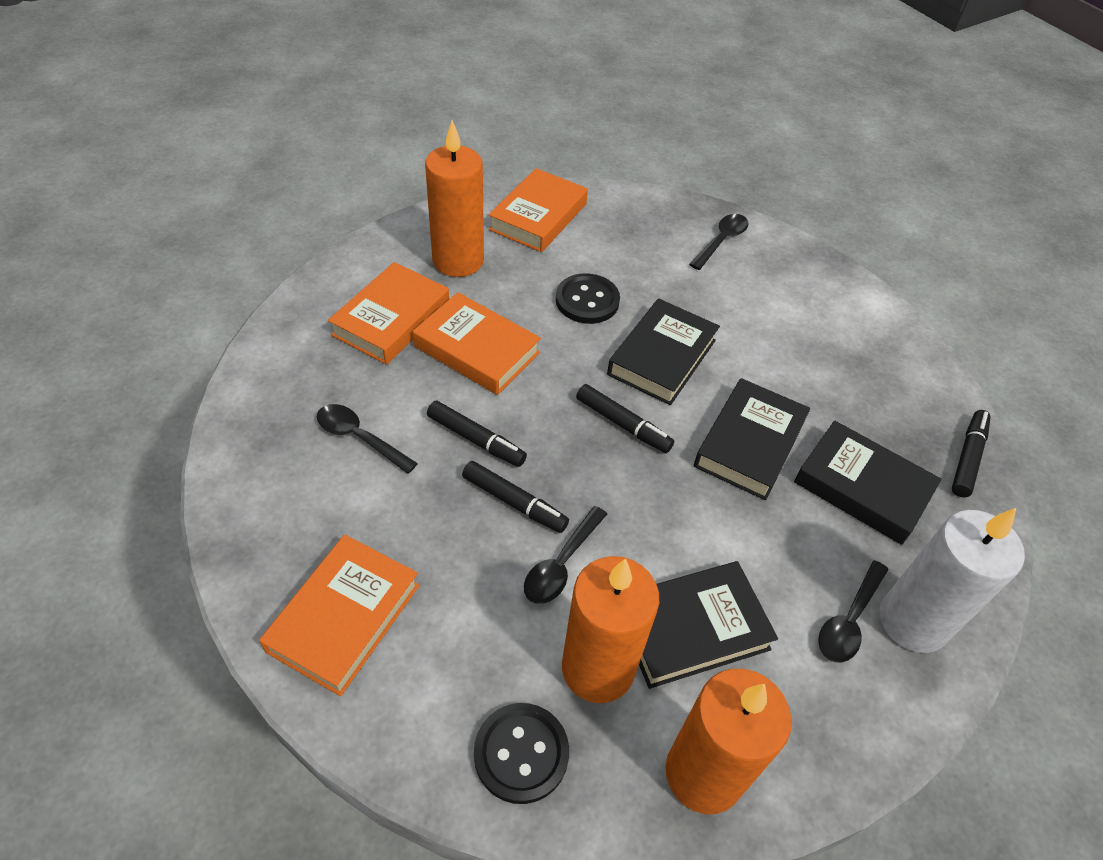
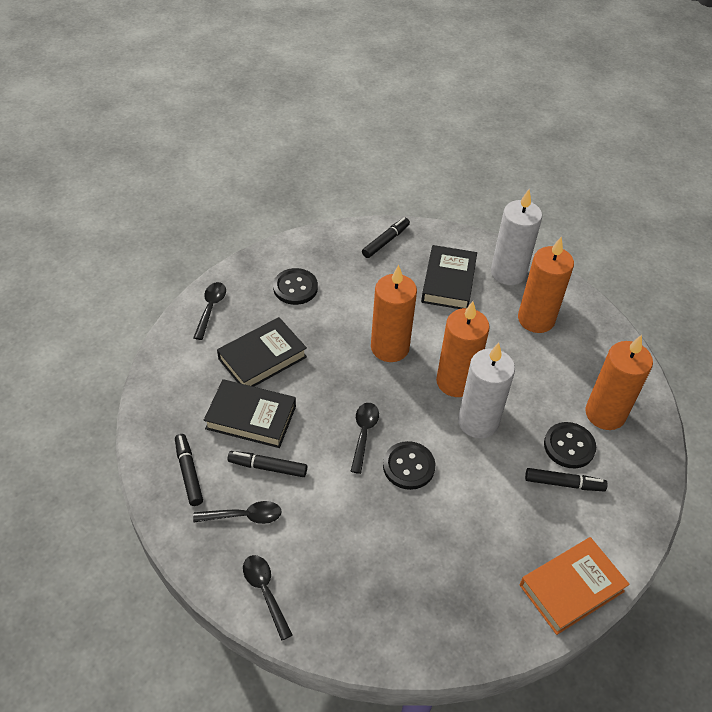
black book: 4 -> 3
black button: 2 -> 3
orange book: 4 -> 1
orange candle: 3 -> 4
white candle: 1 -> 2

